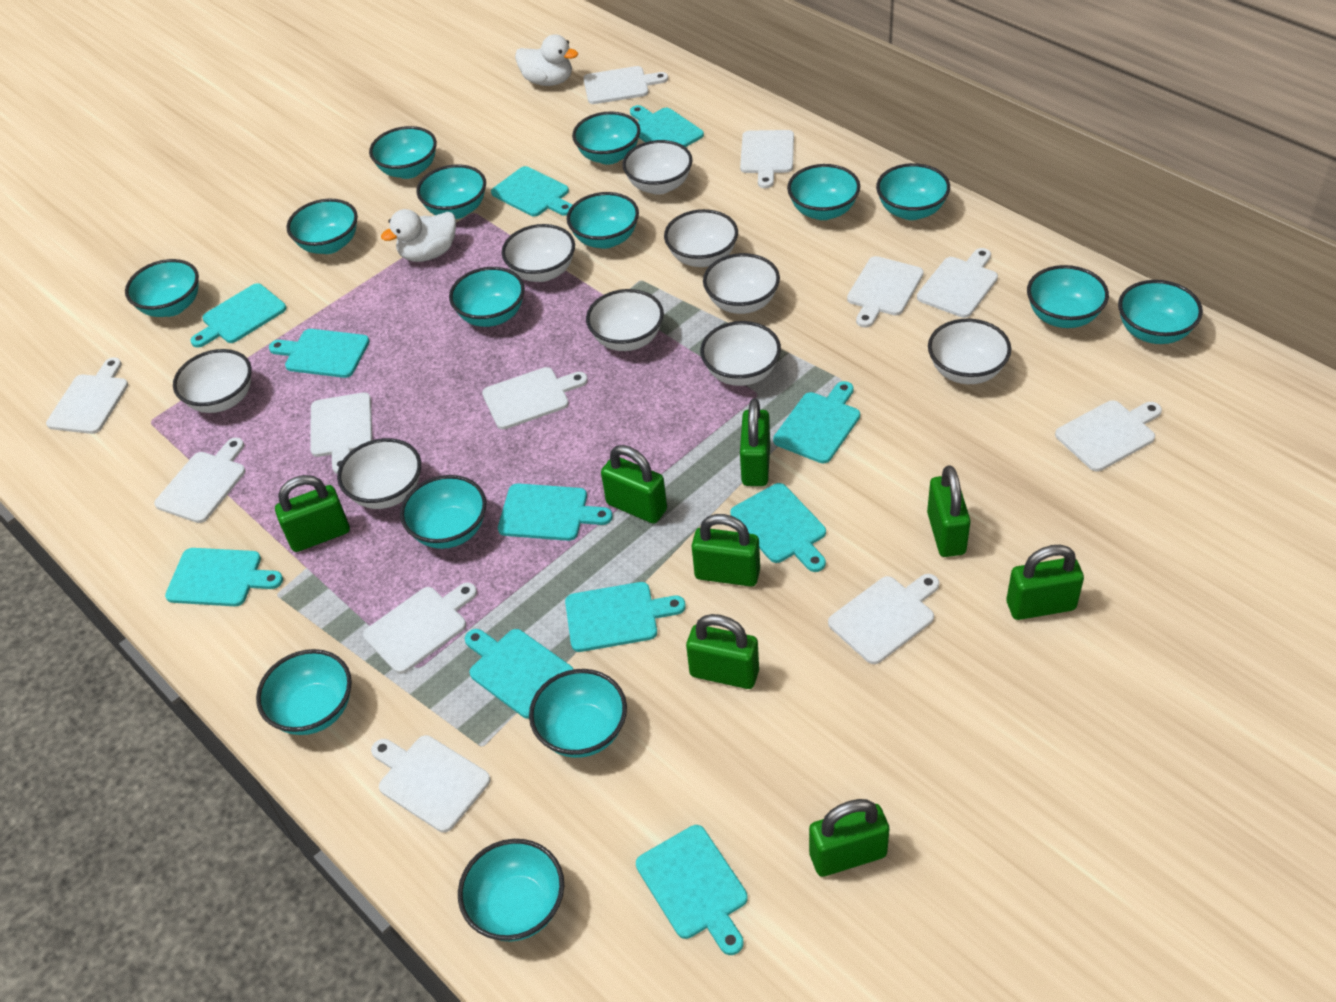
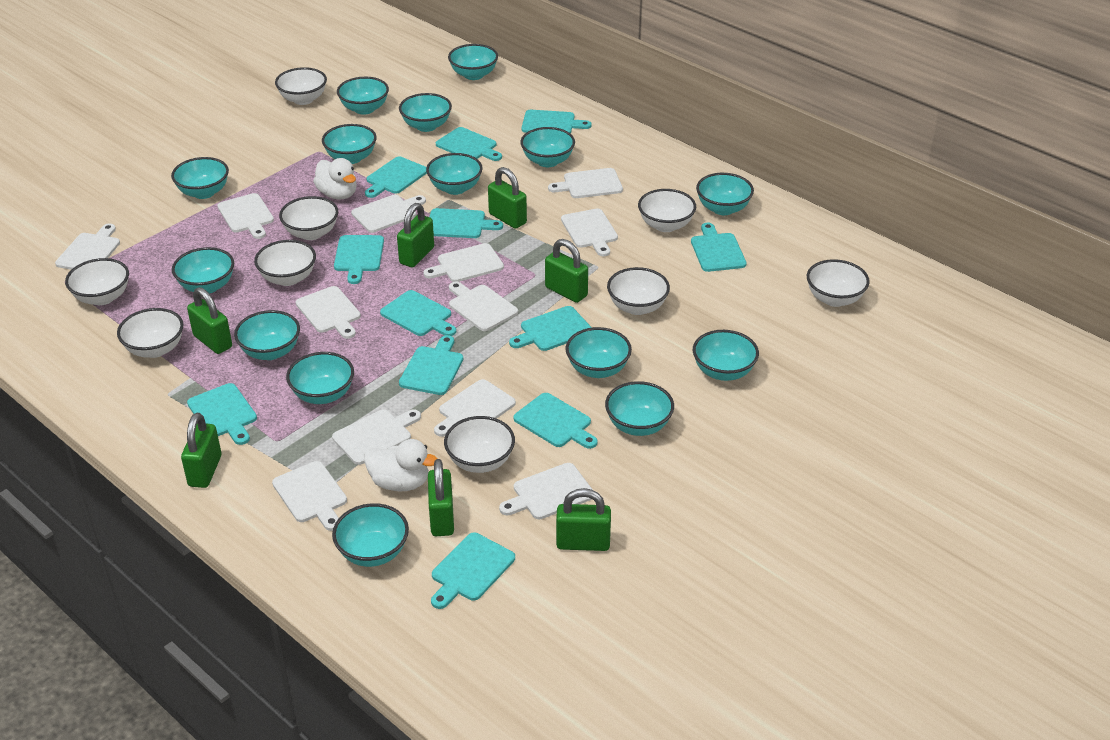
green padlock: 8 -> 7
turquoise cutting board: 11 -> 12

